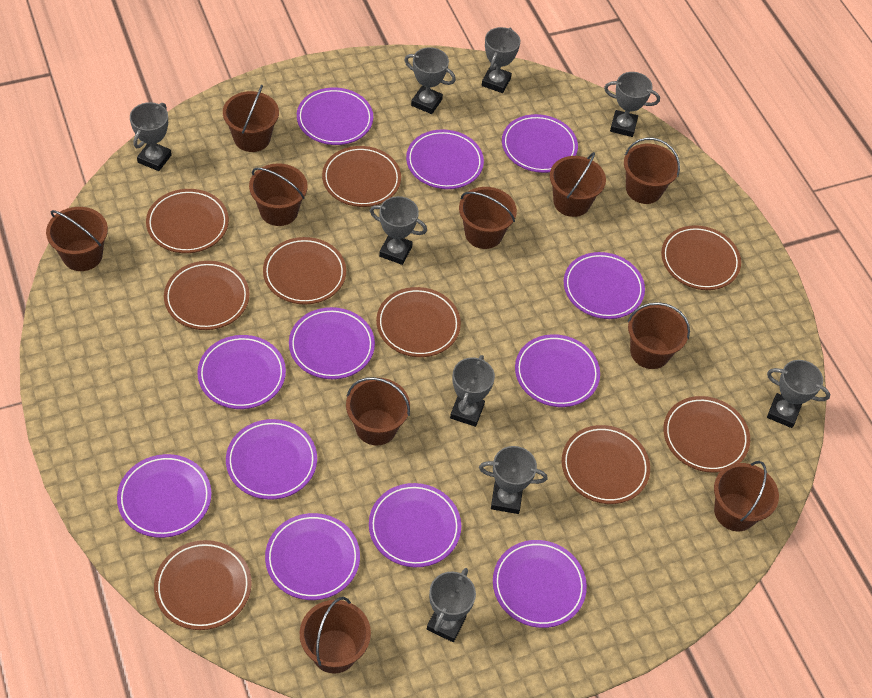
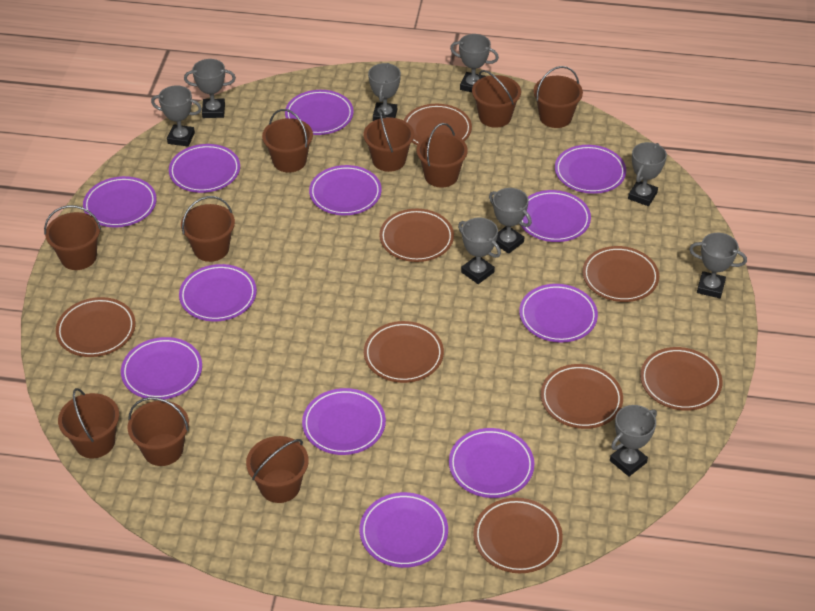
brown plate: 9 -> 8

